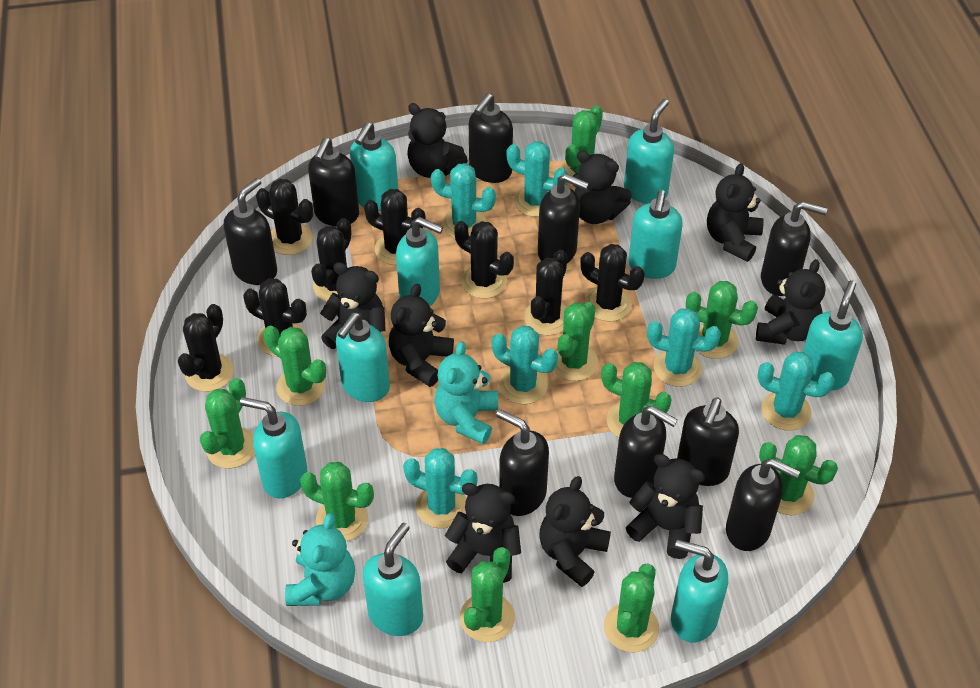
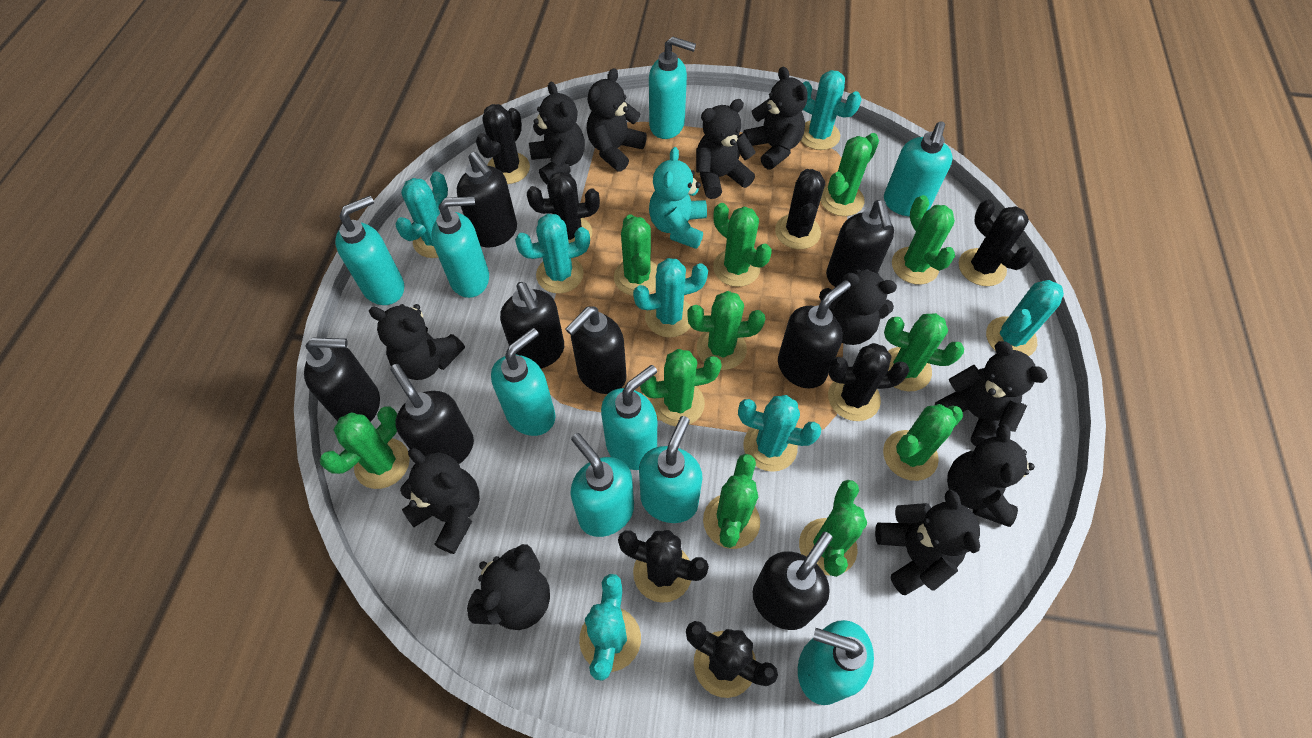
black cactus: 8 -> 7
black soap dispenser: 9 -> 8
black teddy bear: 9 -> 11
green cactus: 10 -> 11
turquoise cactus: 6 -> 7
turquoise teddy bear: 2 -> 1

